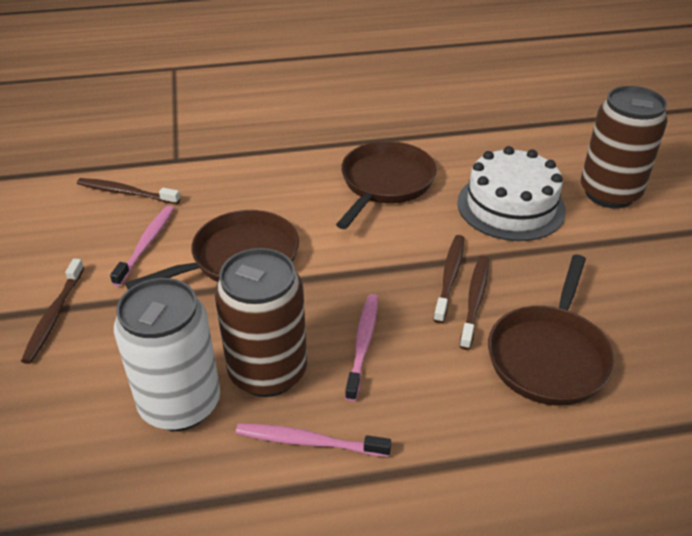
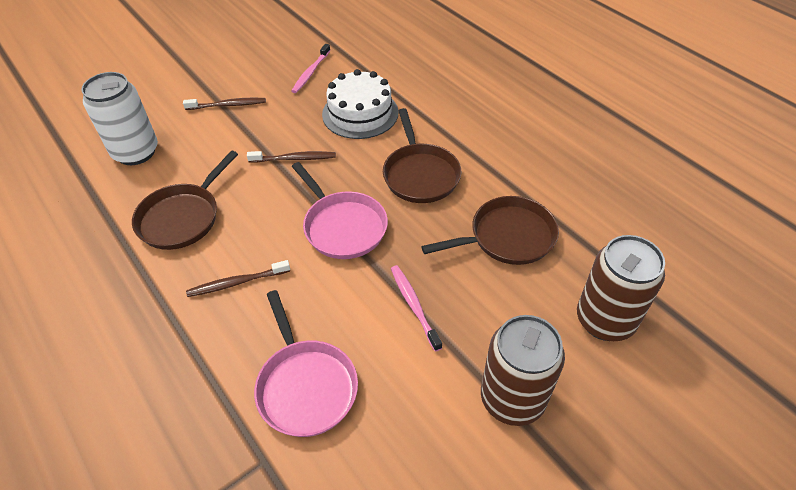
brown toothbrush: 4 -> 3
pink pan: 0 -> 2
pink toothbrush: 3 -> 2

